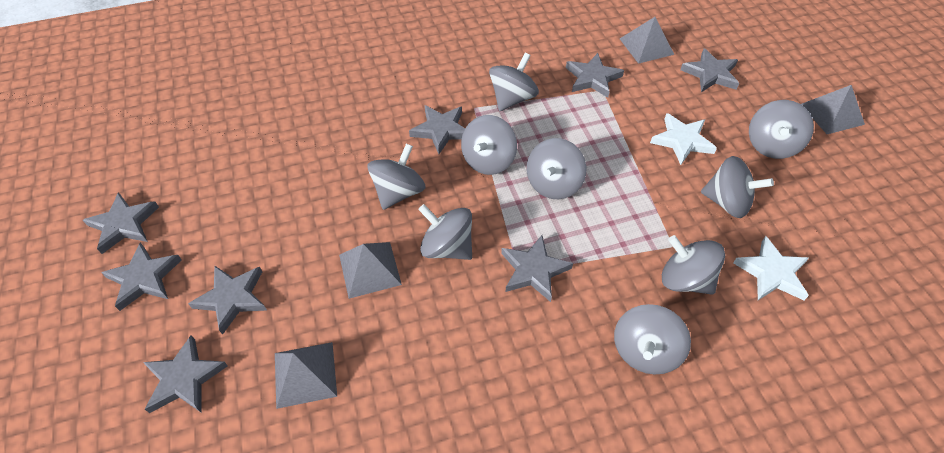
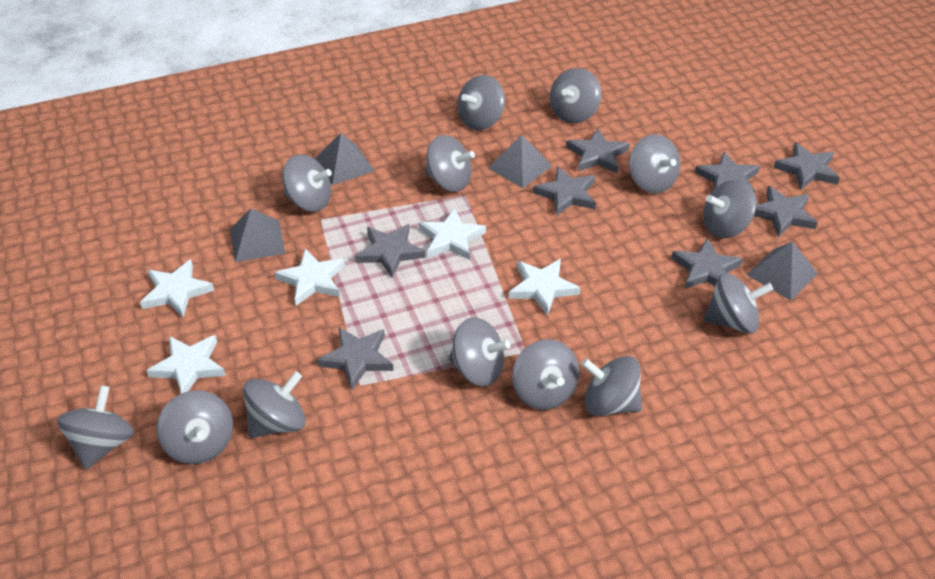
grey spinning top: 9 -> 13
white star: 2 -> 5

